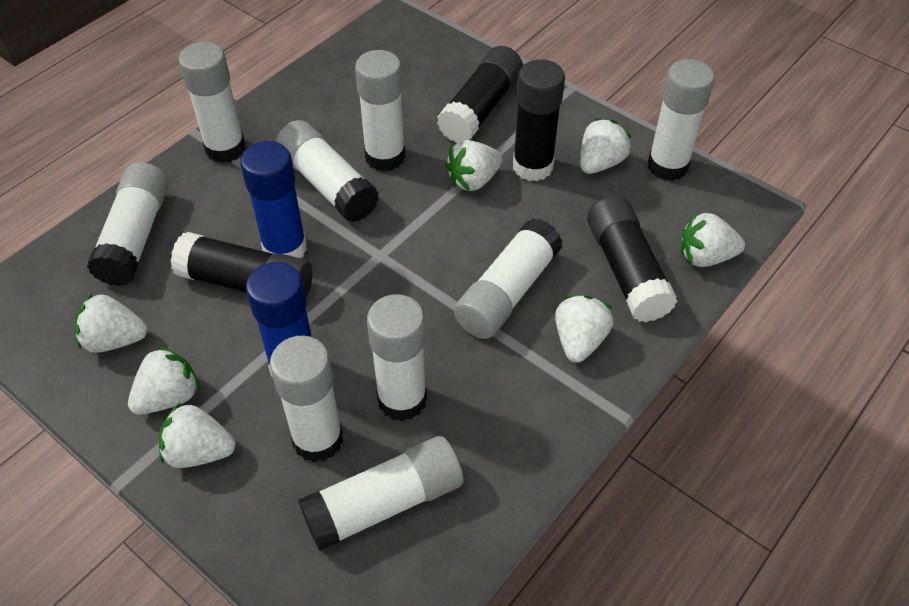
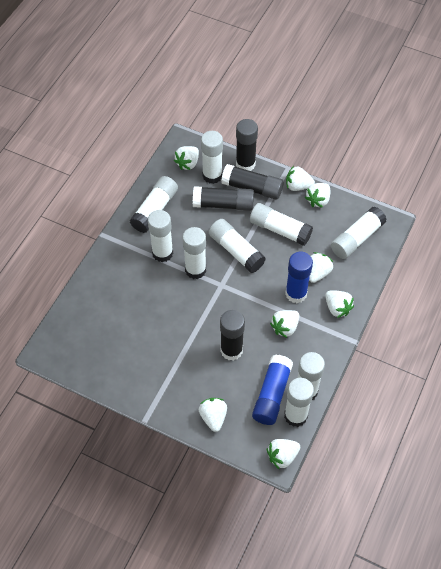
white strawberry: 7 -> 8

